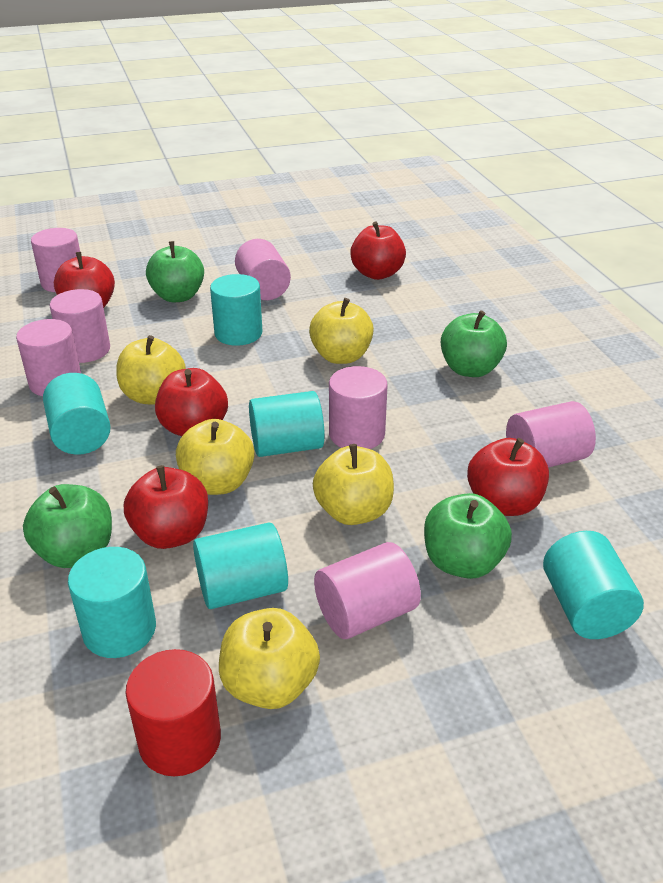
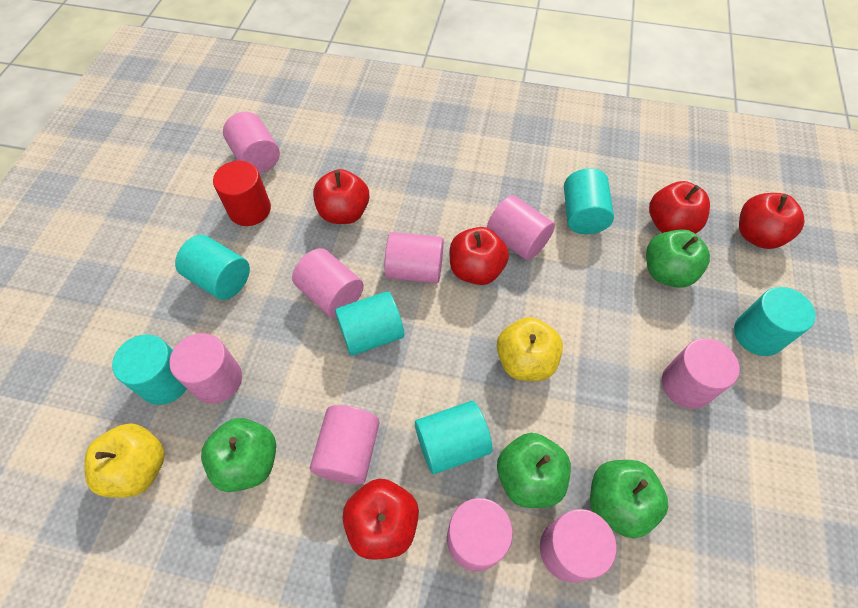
pink cylinder: 7 -> 9
yellow apple: 5 -> 2

